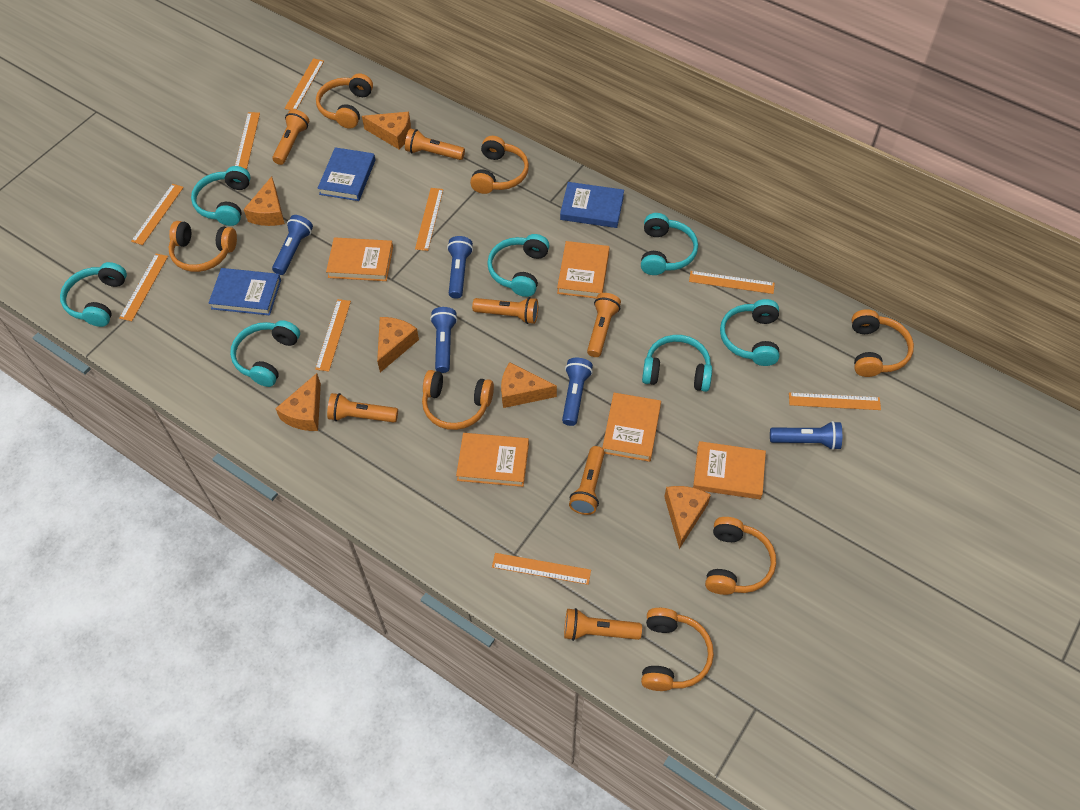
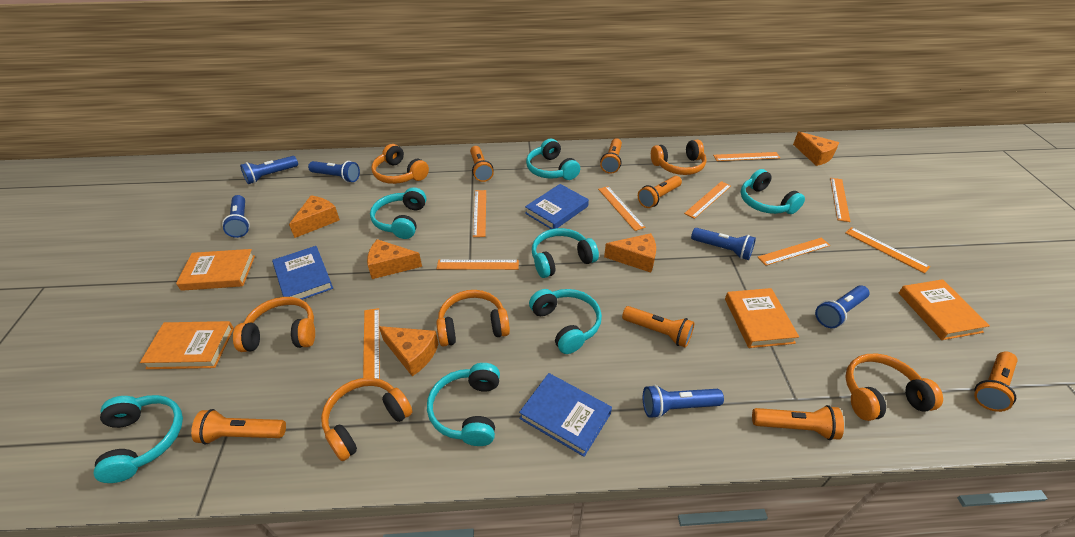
blue flashlight: 5 -> 6
orange book: 5 -> 4
orange cheese: 6 -> 5
orange headphones: 7 -> 6

